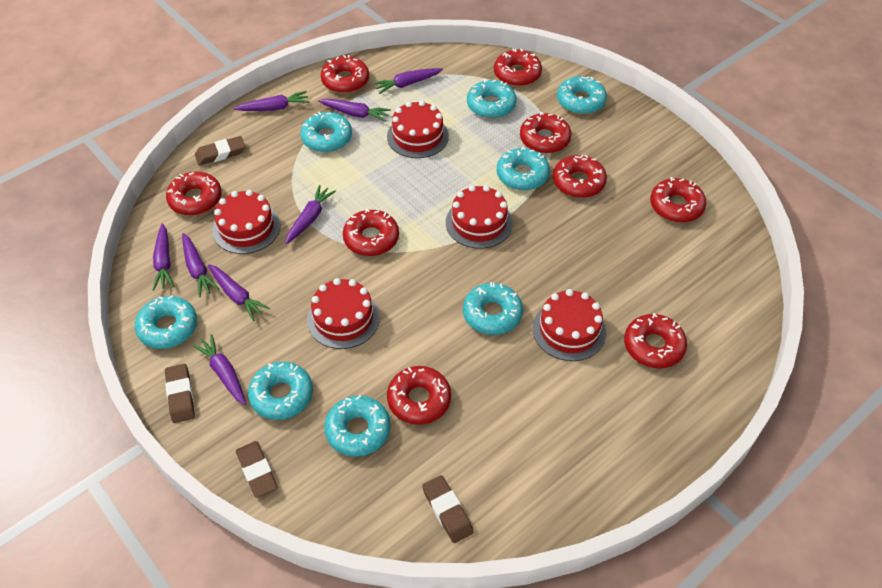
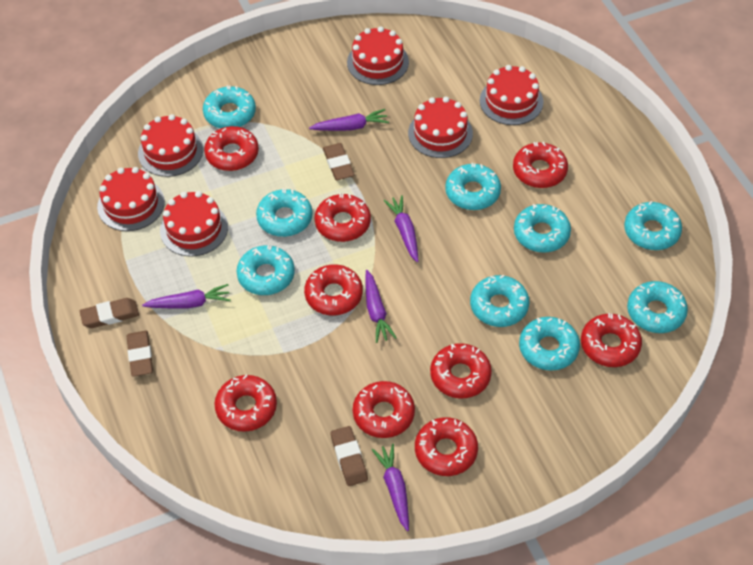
purple carrot: 8 -> 5
red cake: 5 -> 6
turquoise donut: 8 -> 9

